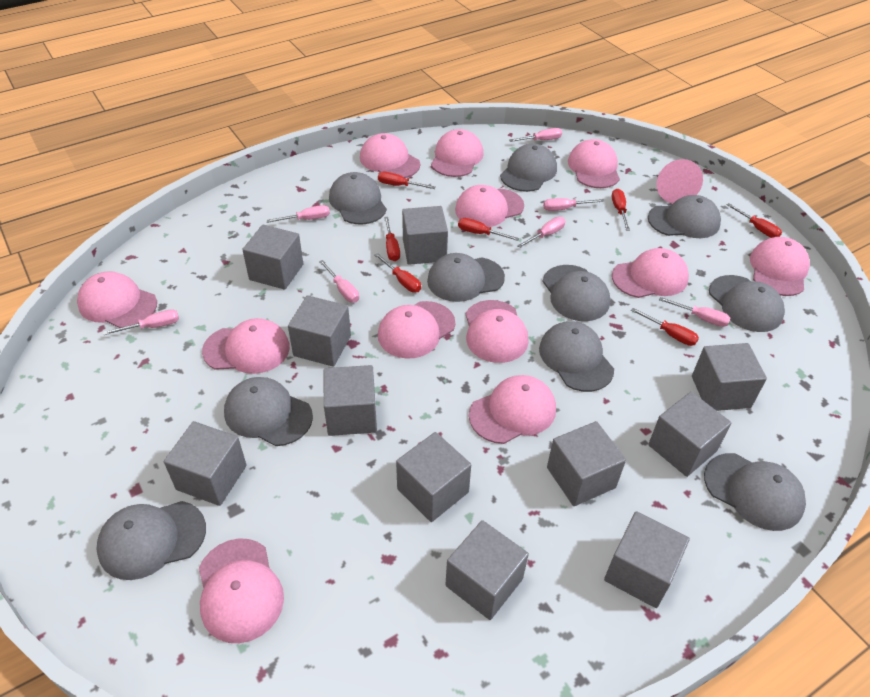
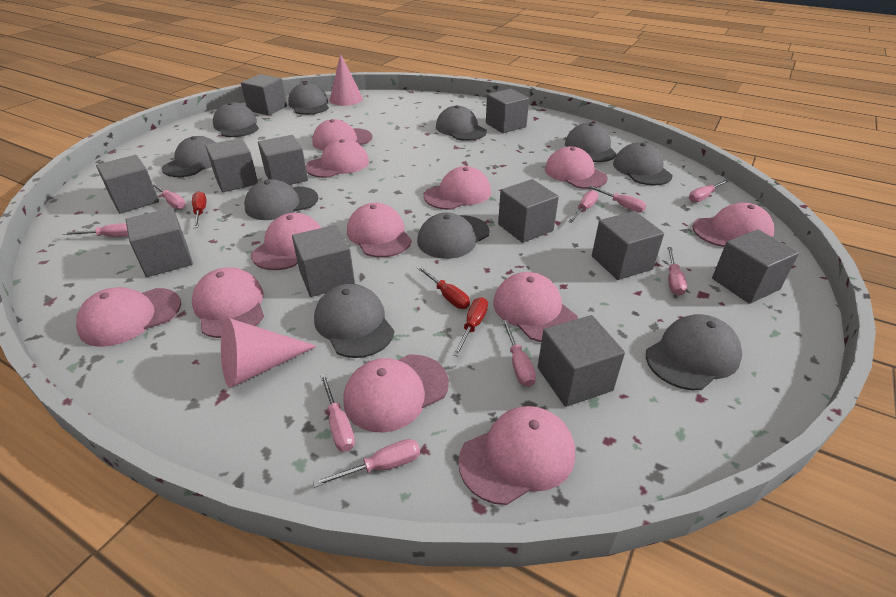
pink cone: 1 -> 2
pink screwdriver: 7 -> 9
red screwdriver: 7 -> 3

